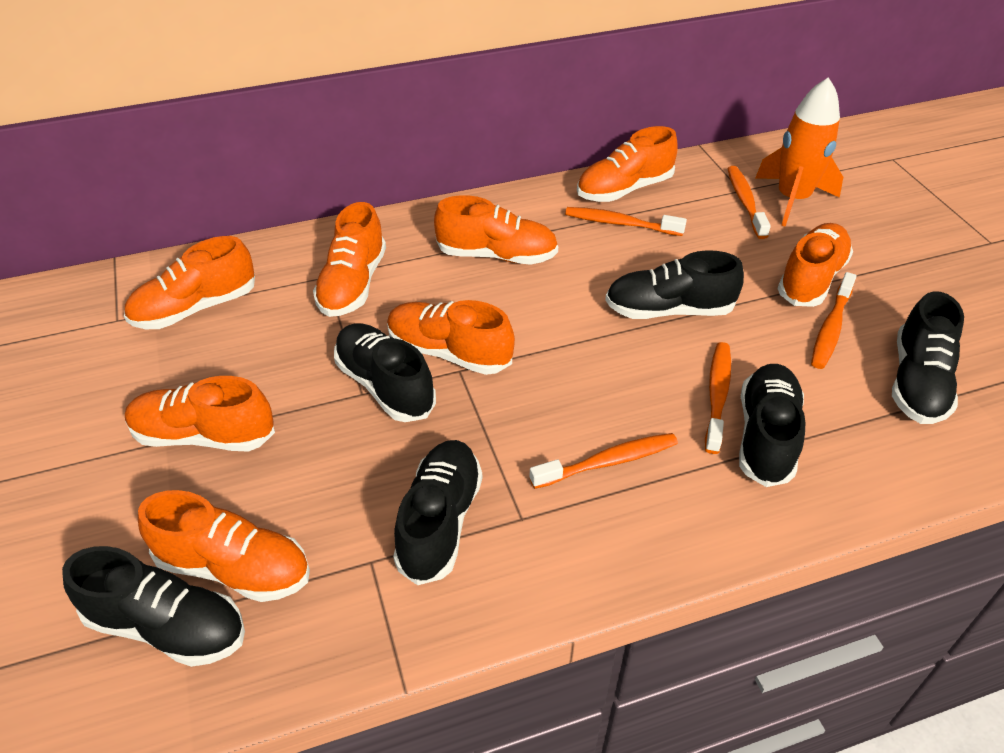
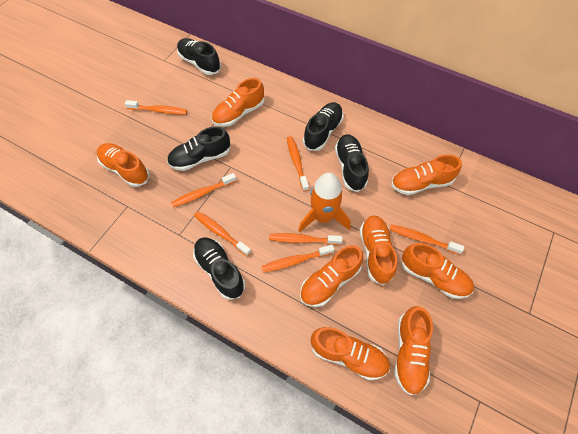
black shoe: 6 -> 5
orange toothbrush: 5 -> 7

